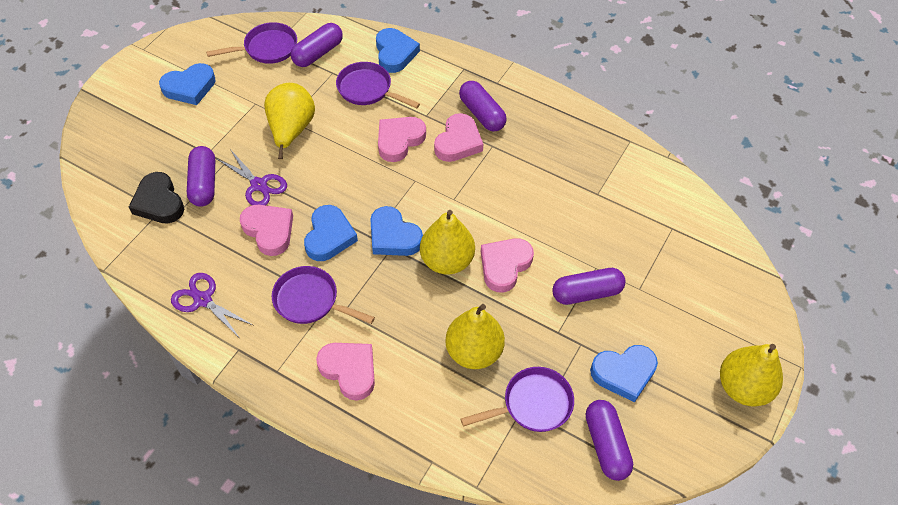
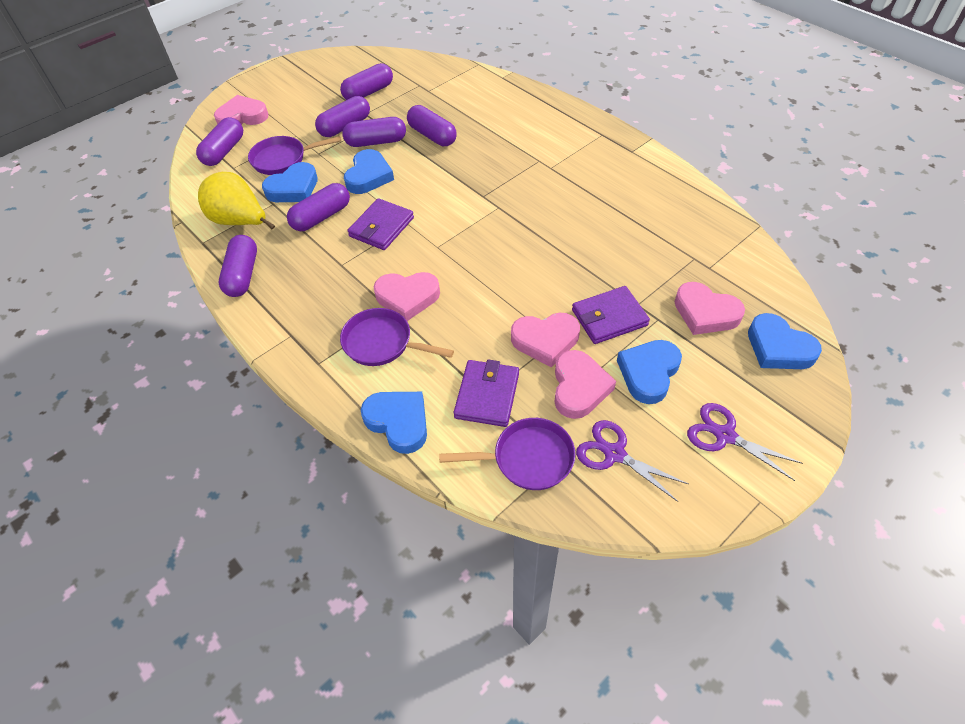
black heart: 1 -> 0
purple capsule: 5 -> 7
purple pan: 4 -> 3
purple wallet: 0 -> 3
yellow pear: 4 -> 1

